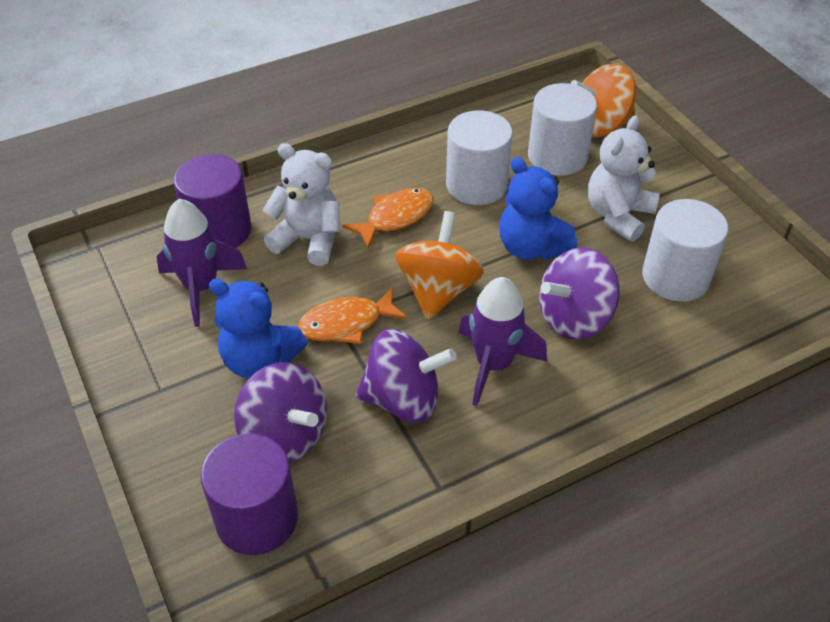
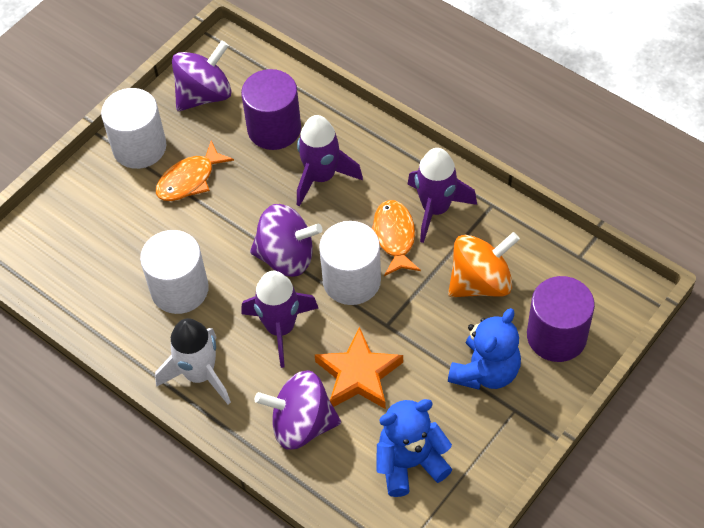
orange spinning top: 2 -> 1
orange star: 0 -> 1
purple rocket: 2 -> 3
white rocket: 0 -> 1
white teddy bear: 2 -> 0

